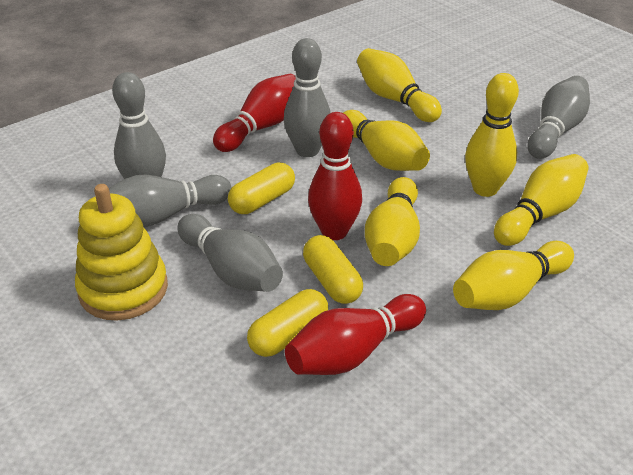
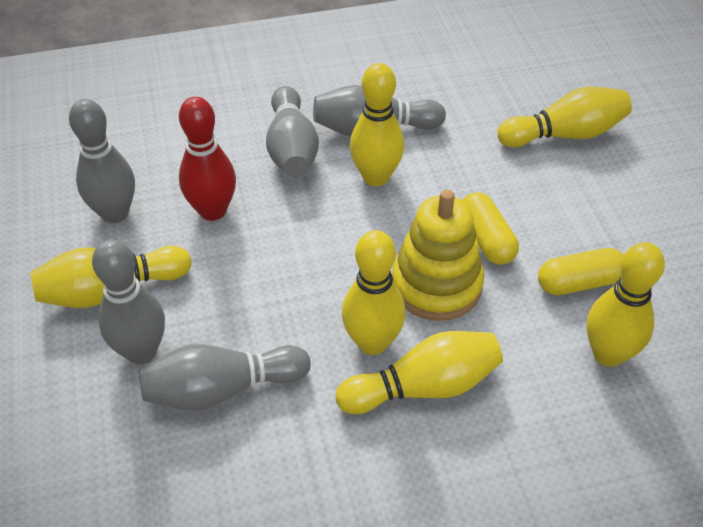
red bowling pin: 3 -> 1
yellow capsule: 3 -> 2

